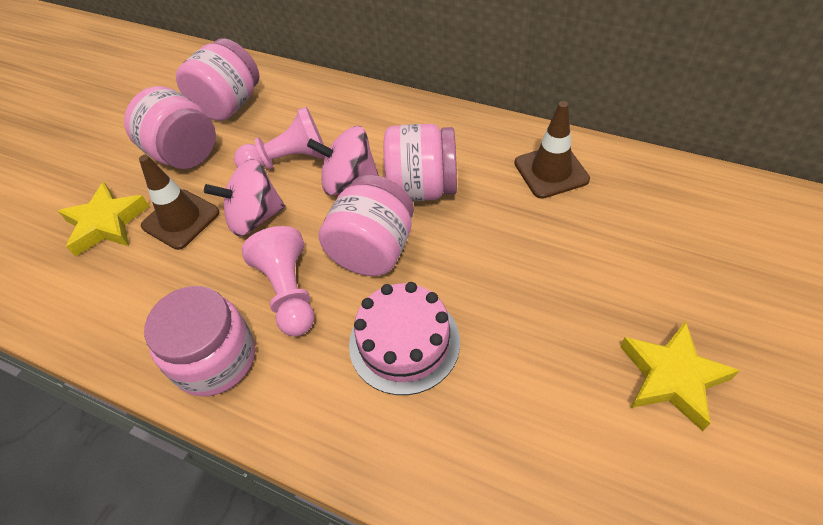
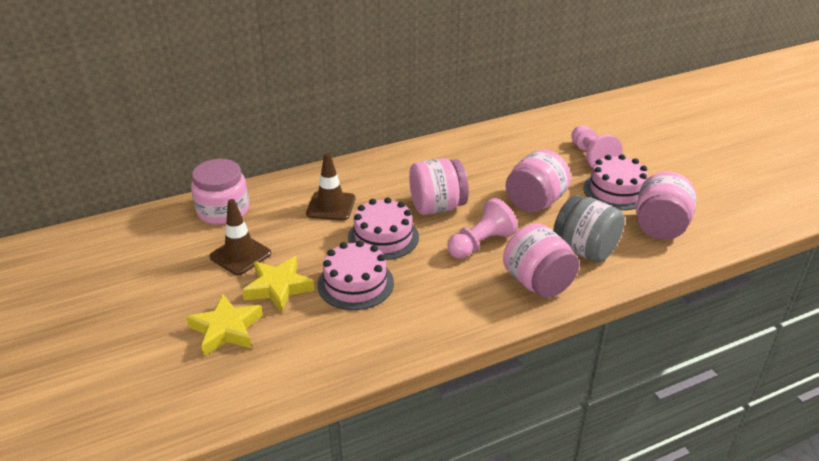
grey jar: 0 -> 1
pink cake: 1 -> 3
pink spinning top: 2 -> 0

